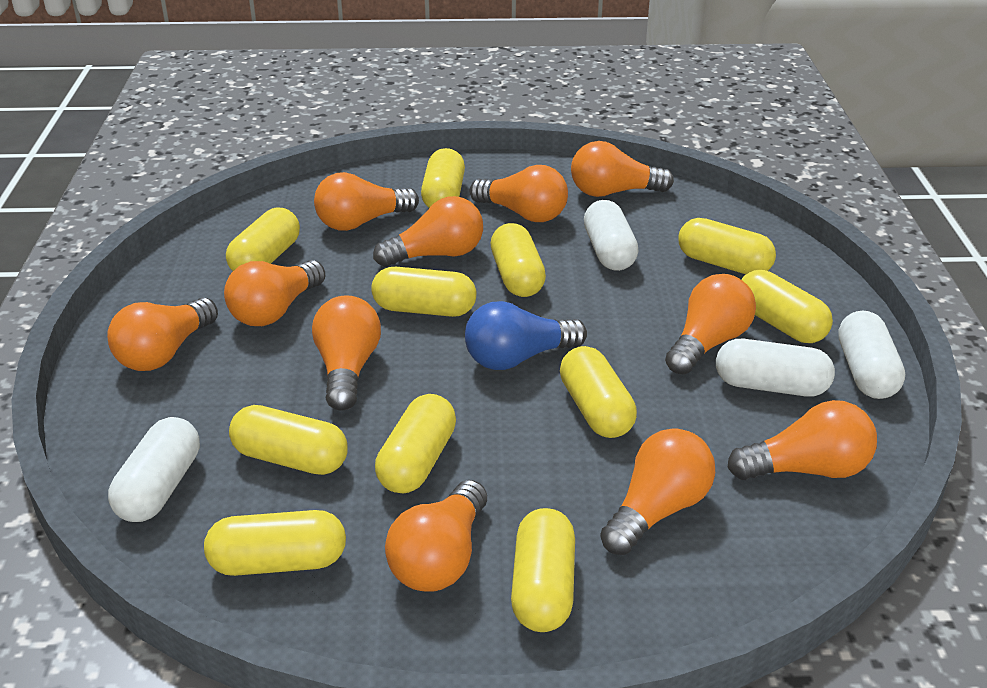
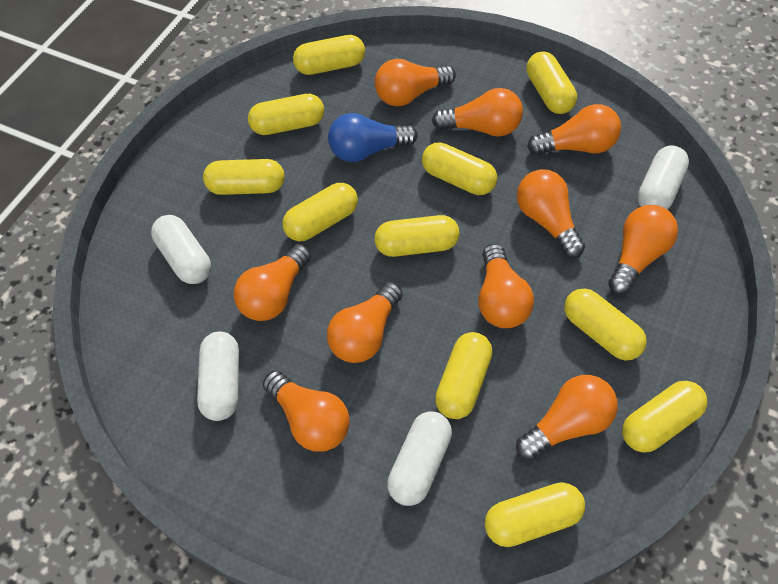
orange light bulb: 11 -> 10

